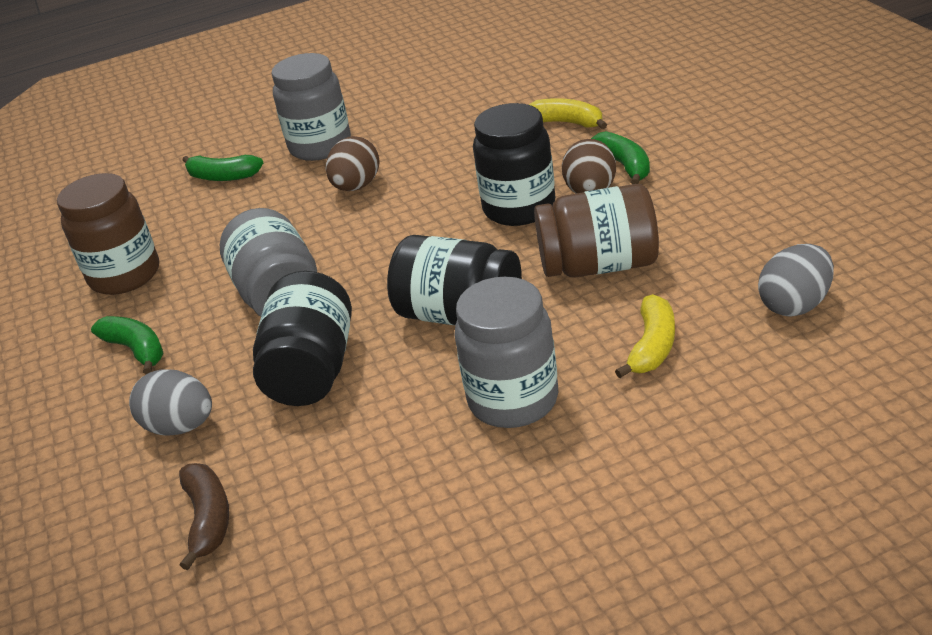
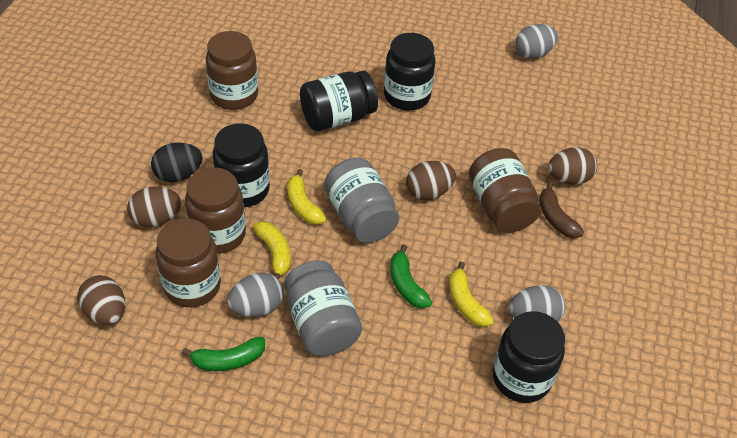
black egg: 0 -> 1
black jar: 3 -> 4
brown egg: 2 -> 4
brown jar: 2 -> 4
green banana: 3 -> 2
grey egg: 2 -> 3
grey jar: 3 -> 2
yellow banana: 2 -> 3

